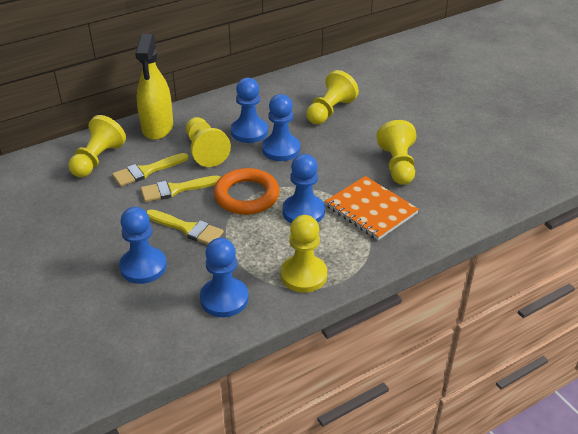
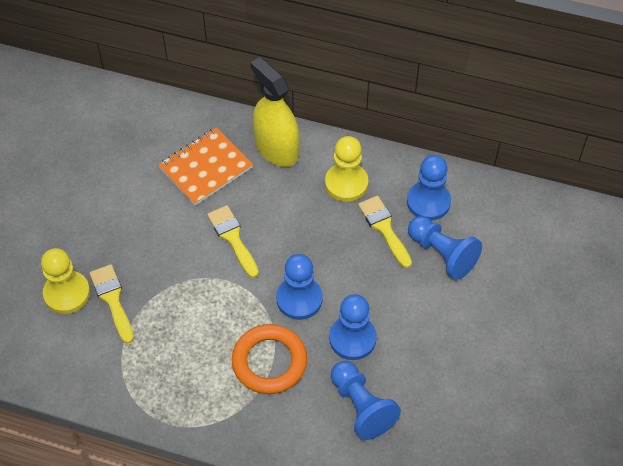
yellow pawn: 5 -> 2

